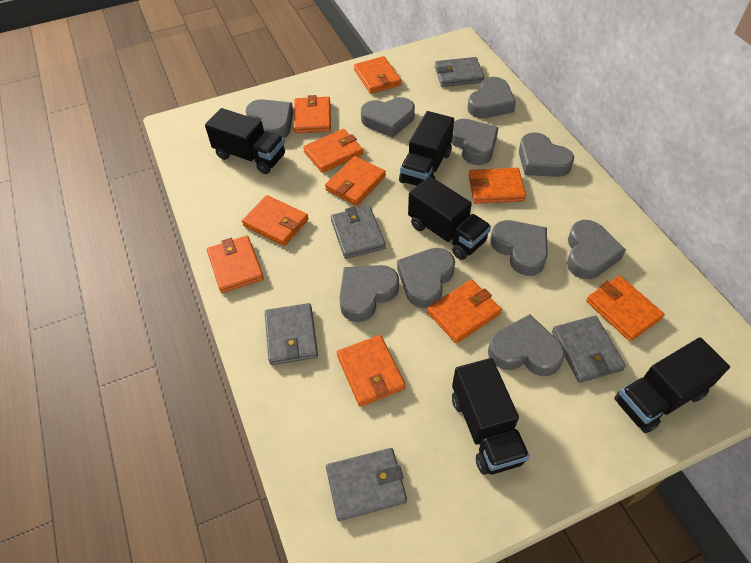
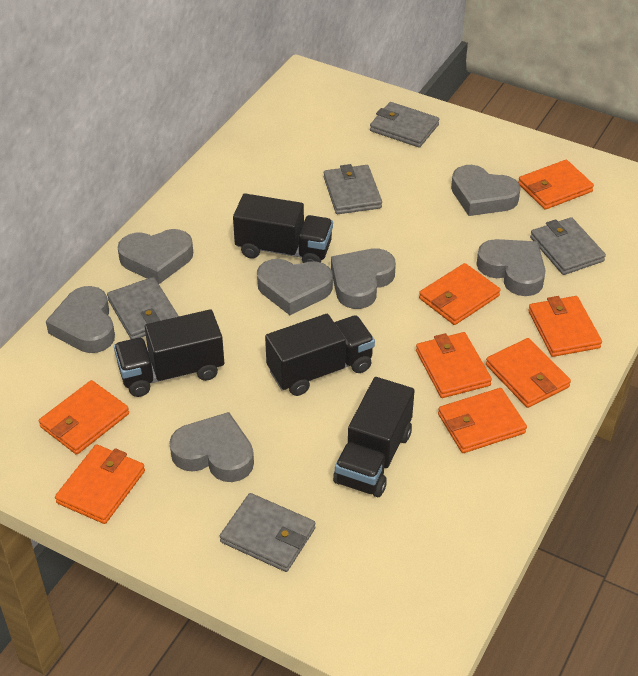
black truck: 5 -> 4
grey heart: 10 -> 7
orange wallet: 10 -> 8

